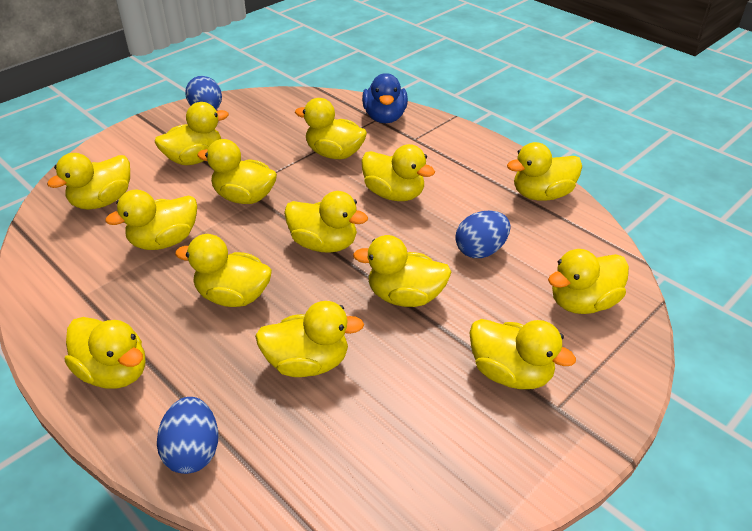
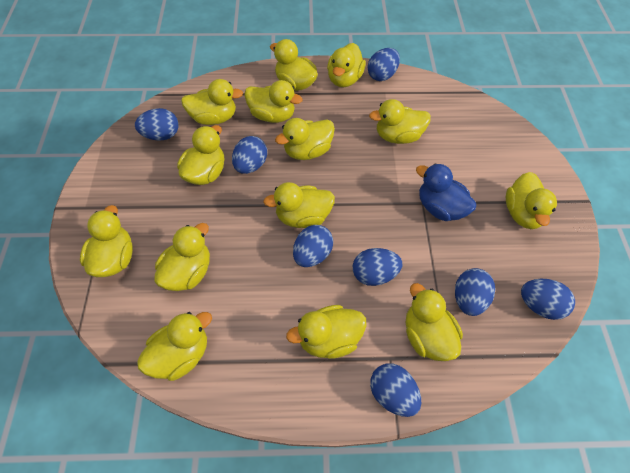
blue egg: 3 -> 8

